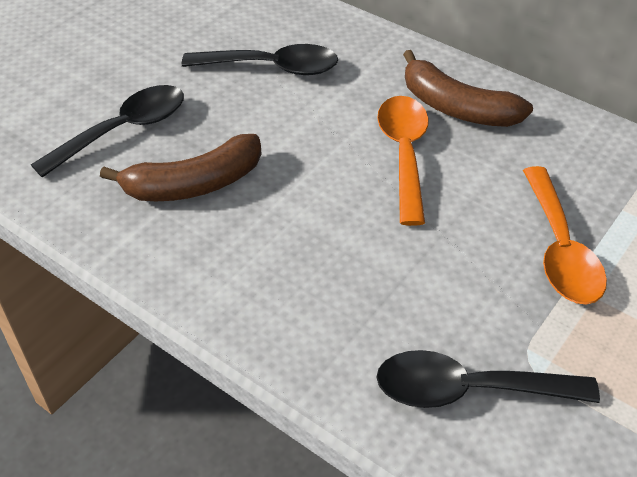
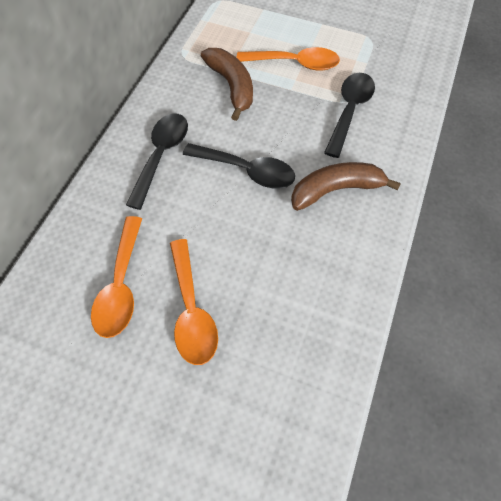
orange spoon: 2 -> 3

